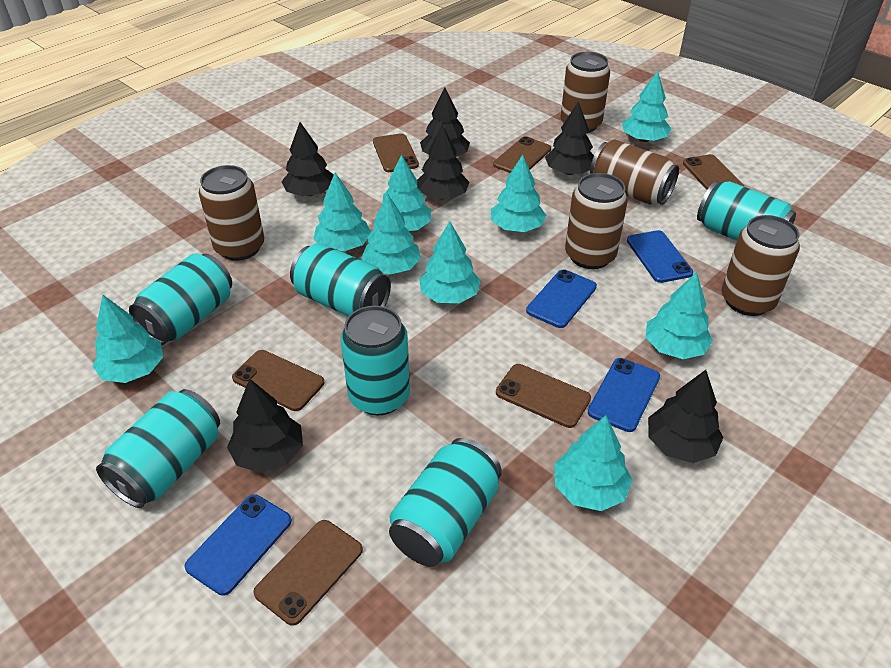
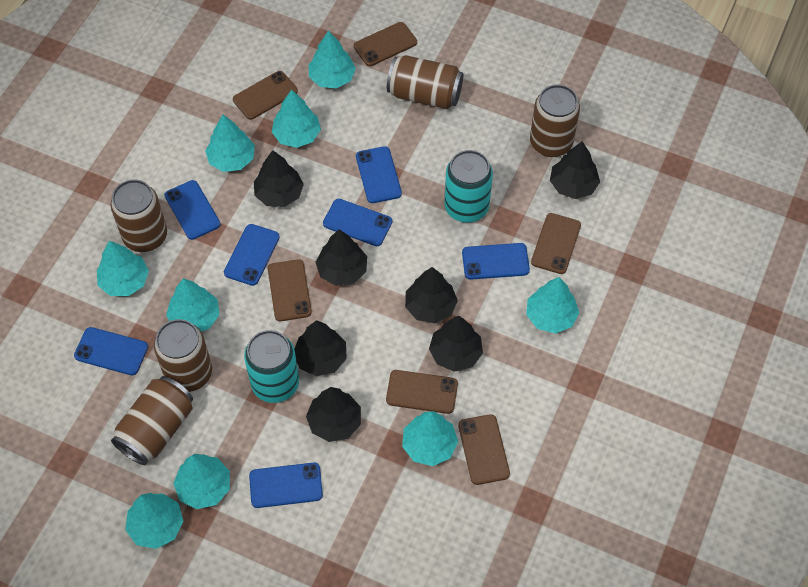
black tree: 6 -> 7
blue phone: 4 -> 7
turquoise can: 6 -> 2

